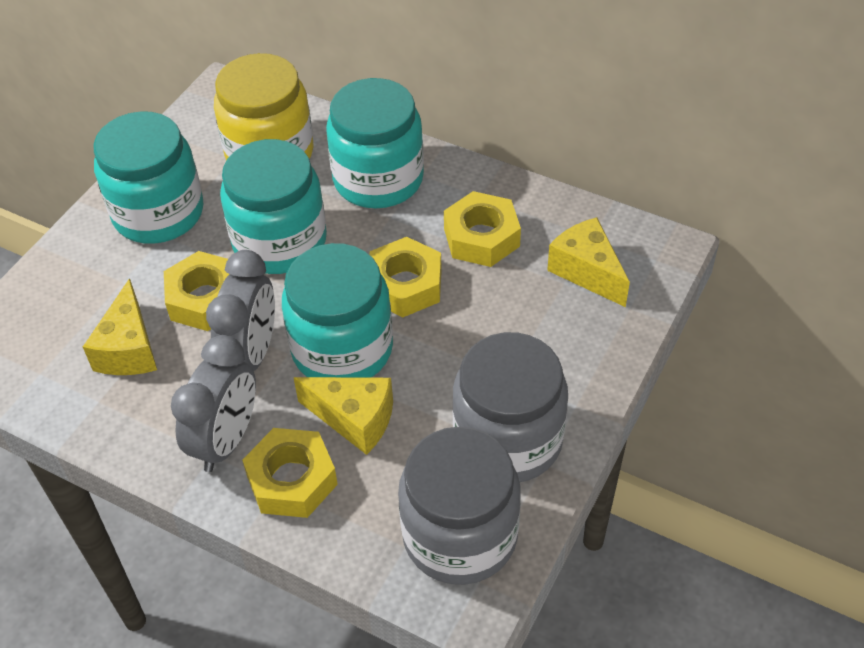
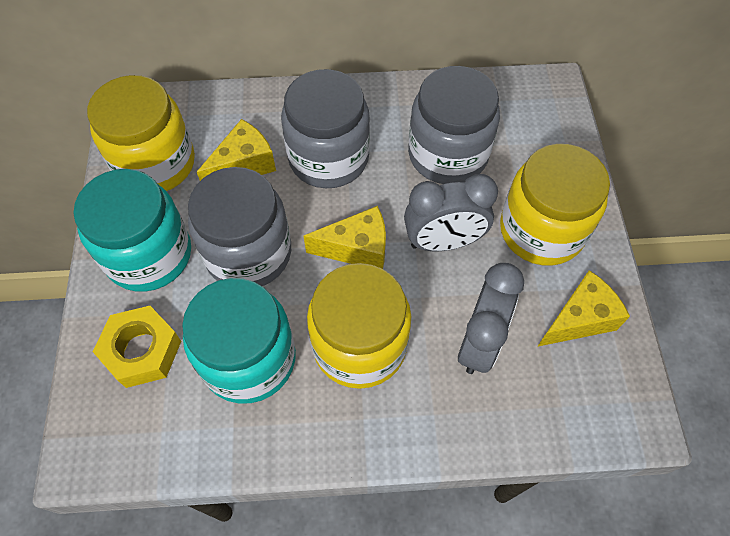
grey jar: 2 -> 3
turquoise jar: 4 -> 2
yellow jar: 1 -> 3
yellow nut: 4 -> 1

